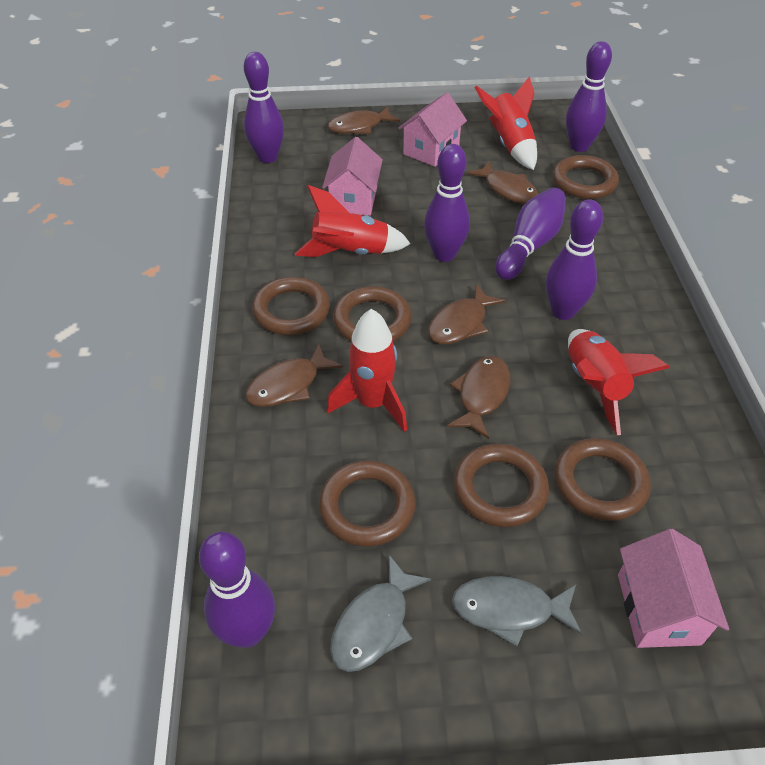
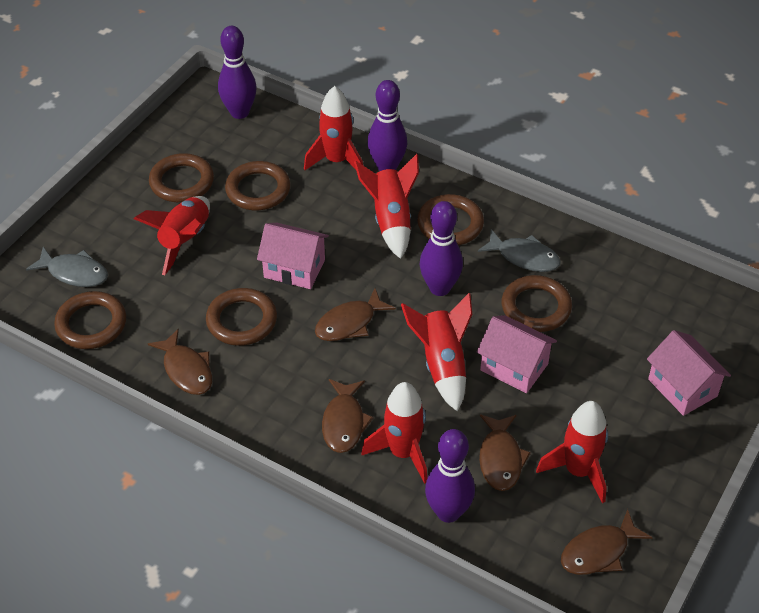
purple bowling pin: 6 -> 4
red rocket: 4 -> 6

